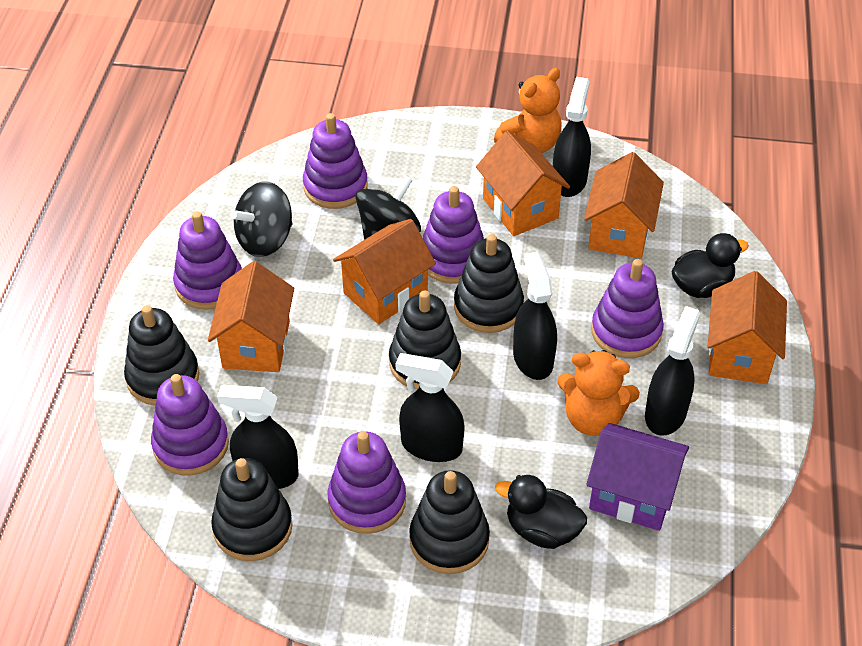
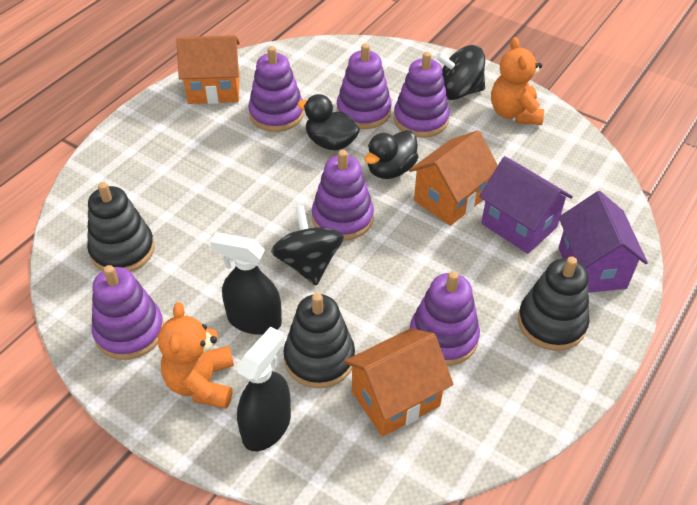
black spray bottle: 5 -> 2
black stacking toy: 5 -> 3
orange house: 5 -> 3
purple house: 1 -> 2

